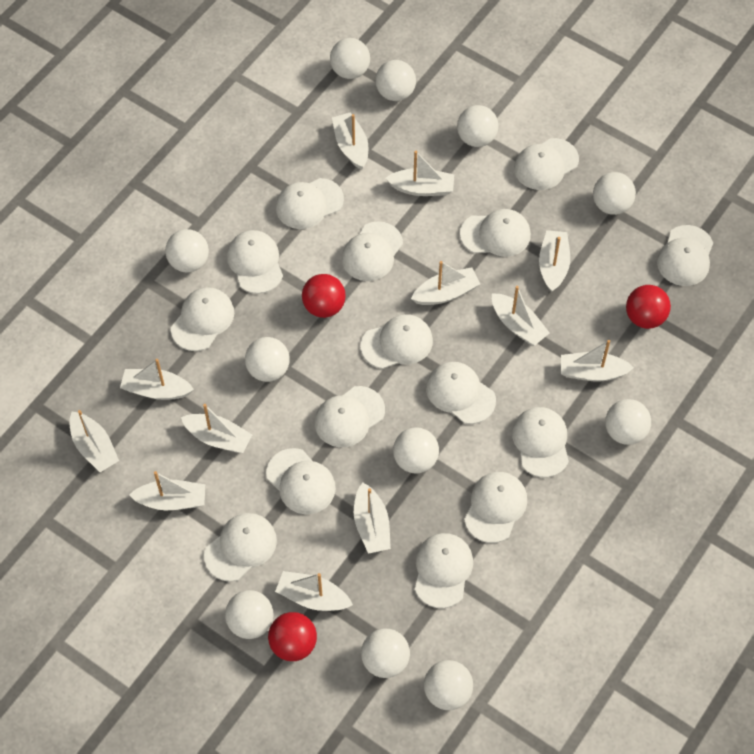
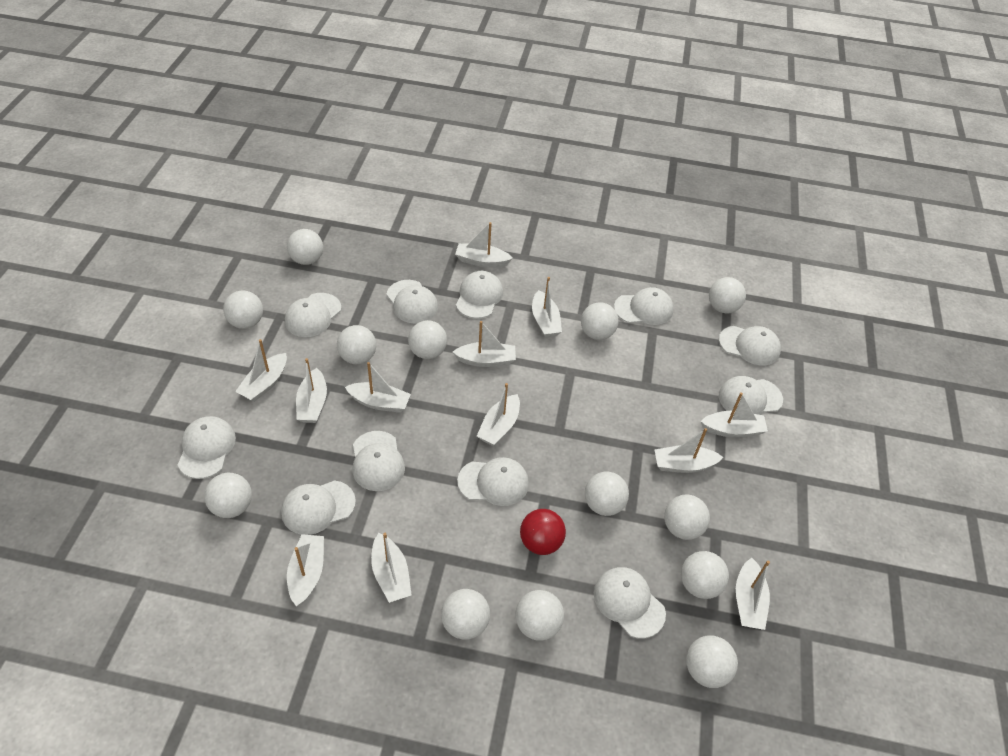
red ball: 3 -> 1
white ball: 11 -> 13
white cap: 15 -> 11

